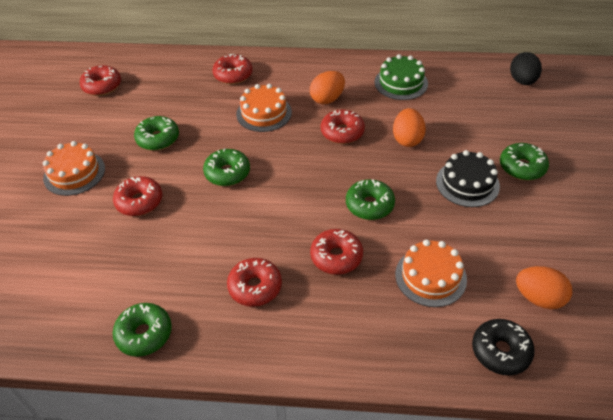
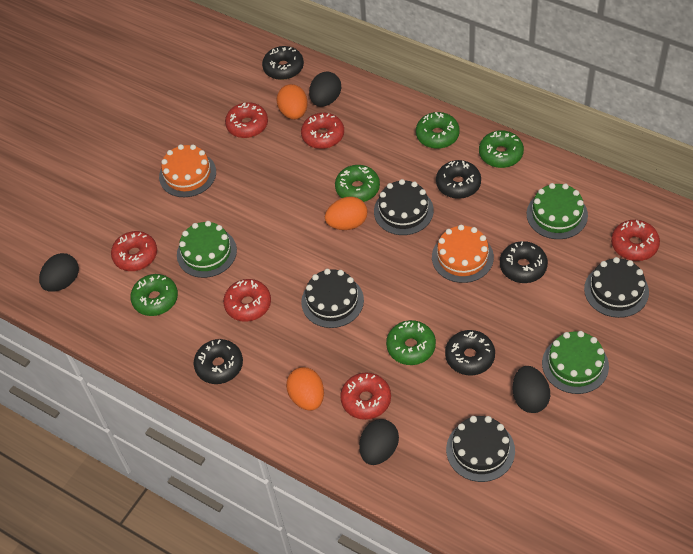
black cake: 1 -> 4
black donut: 1 -> 5
black egg: 1 -> 4
green cake: 1 -> 3
orange cake: 3 -> 2

